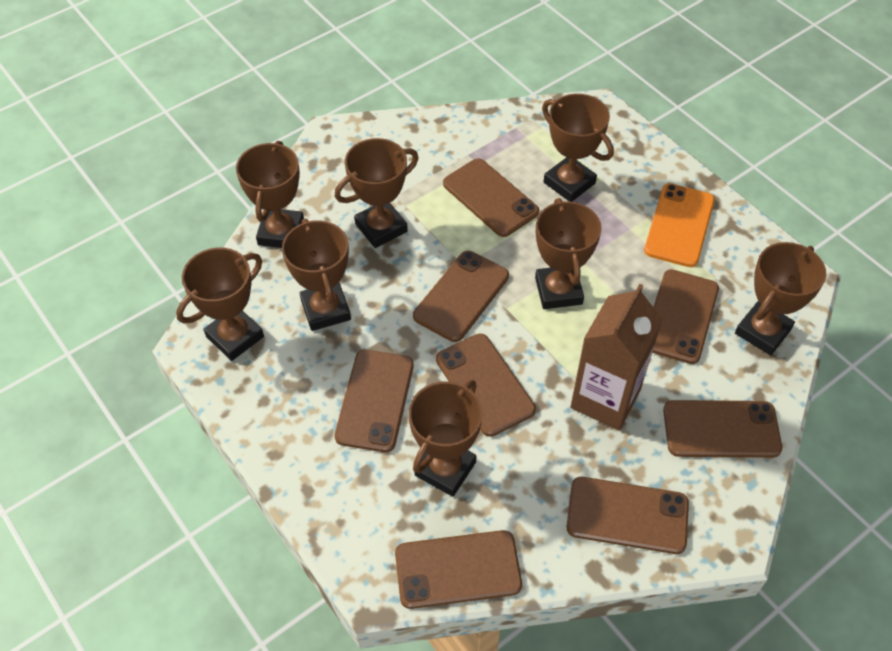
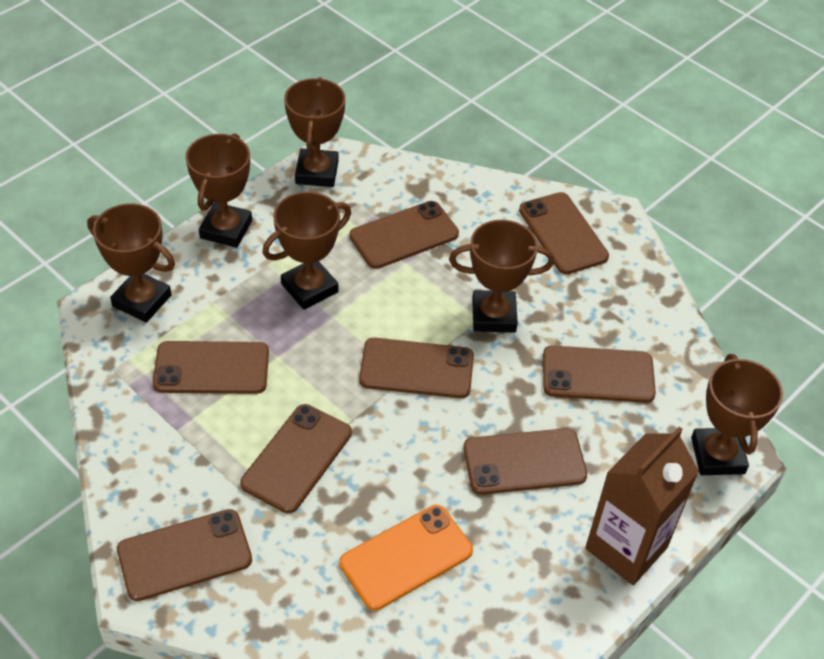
brown trophy: 8 -> 6

